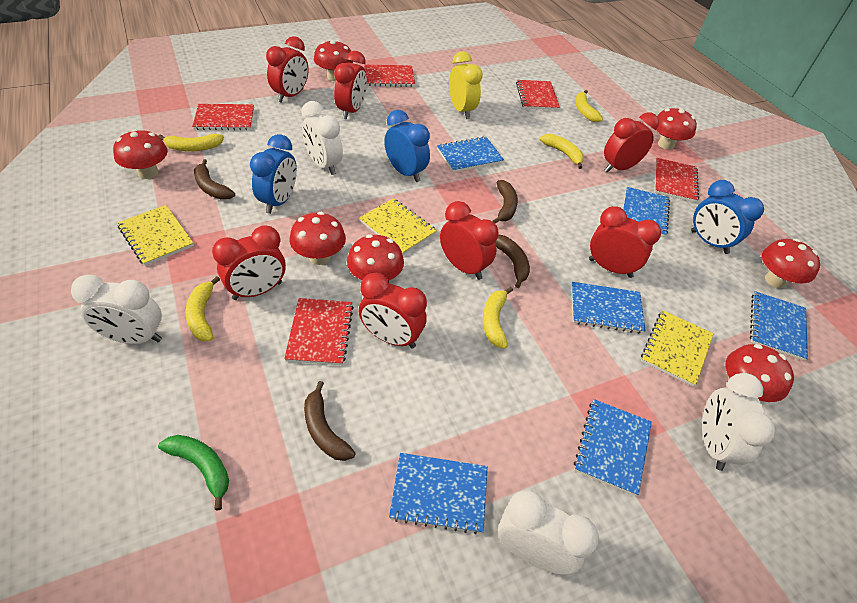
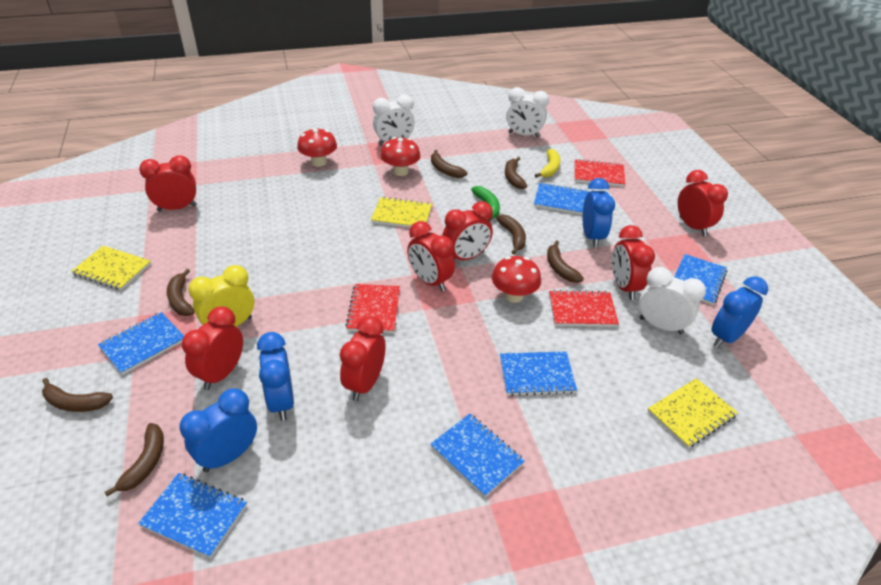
blue clock: 3 -> 4
brown banana: 4 -> 7
red mushroom: 7 -> 3
red notebook: 5 -> 3
white clock: 4 -> 3
yellow banana: 5 -> 1

